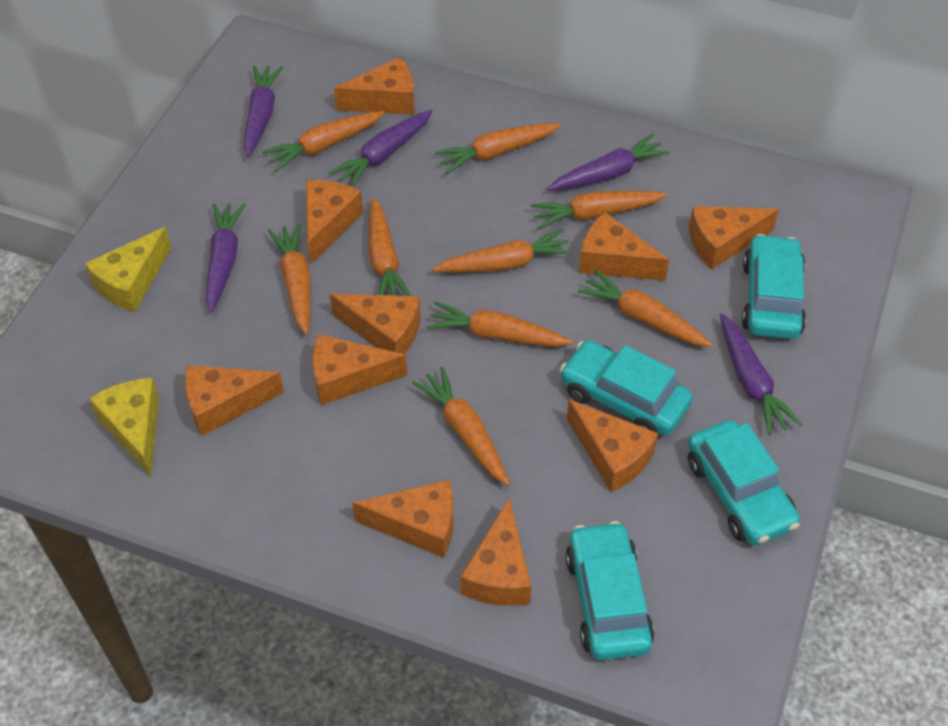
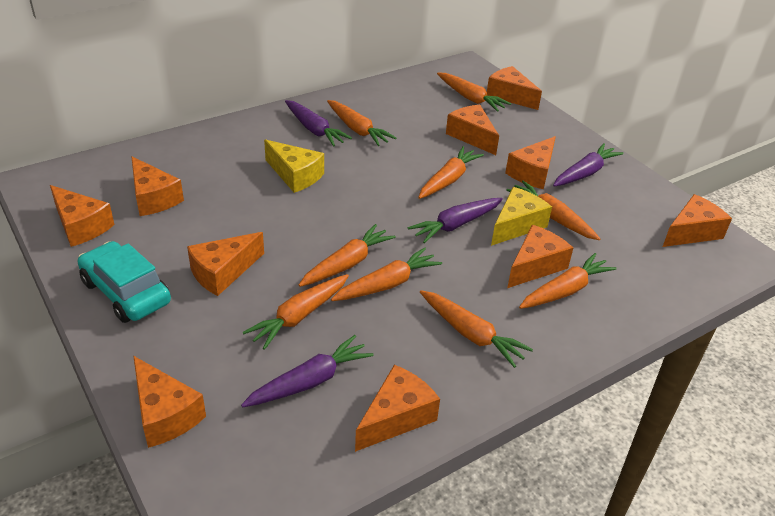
purple carrot: 5 -> 4
turquoise car: 4 -> 1

